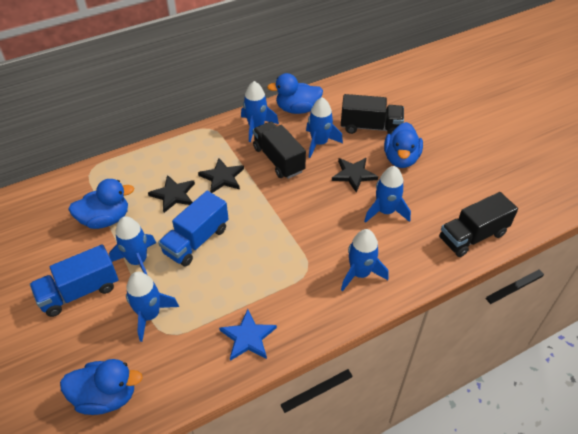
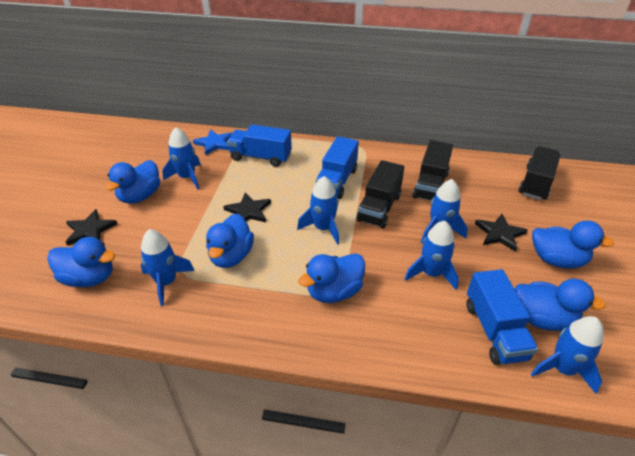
blue duck: 4 -> 6
blue truck: 2 -> 3

